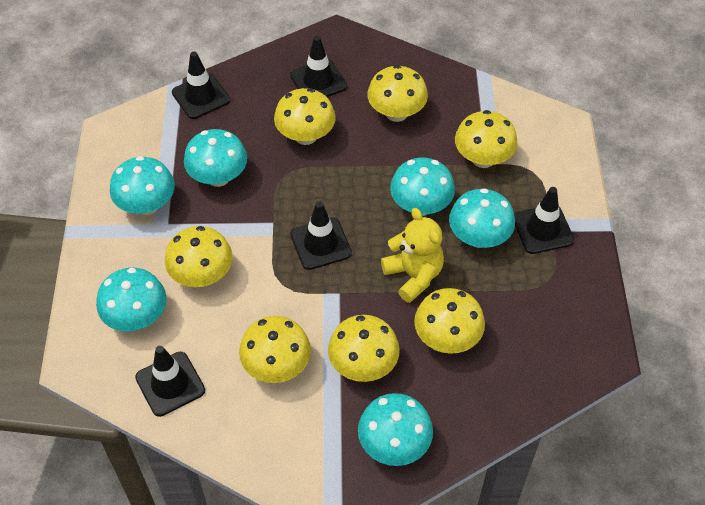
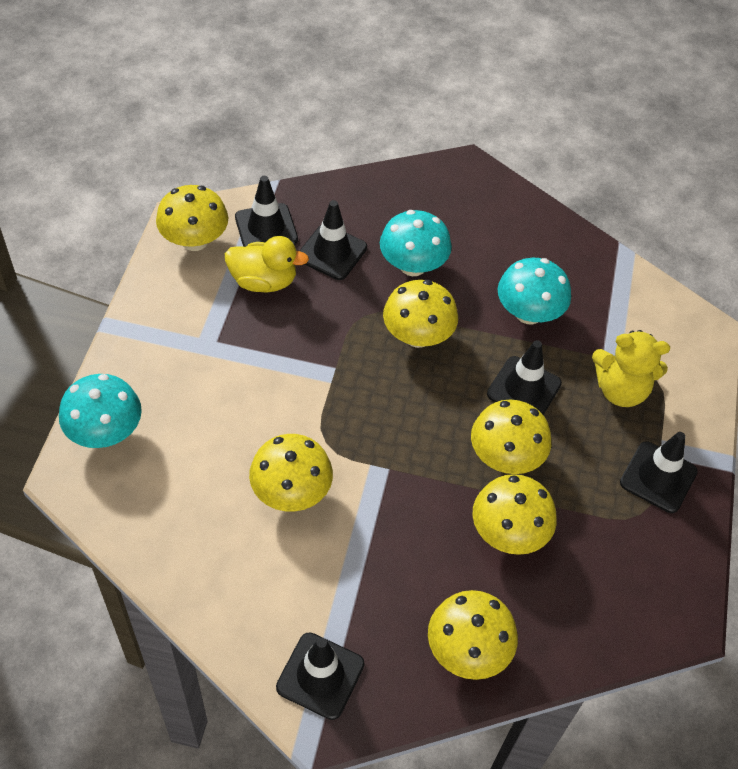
turquoise mushroom: 6 -> 3
yellow duck: 0 -> 1
yellow mushroom: 7 -> 6

